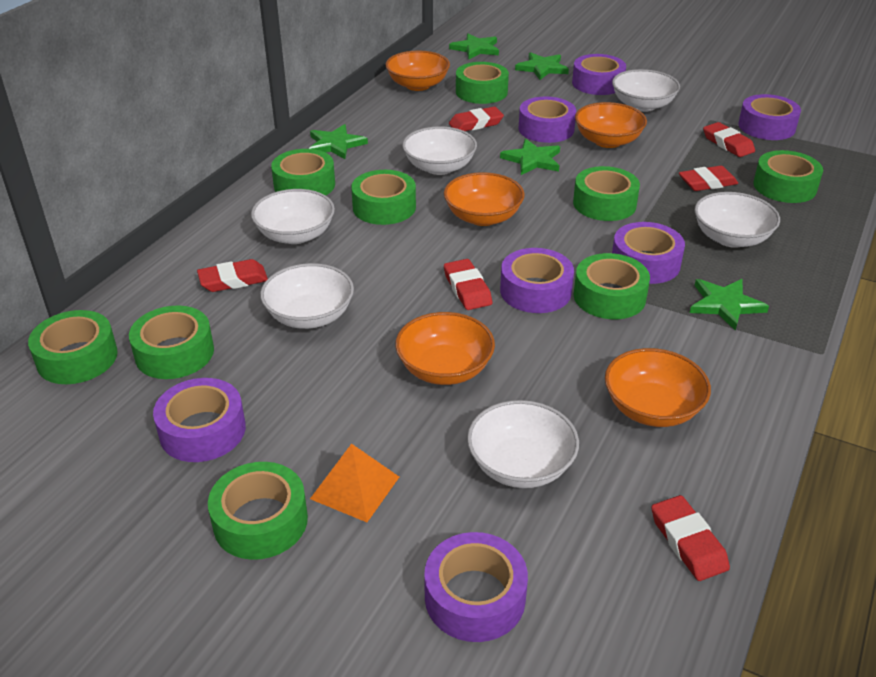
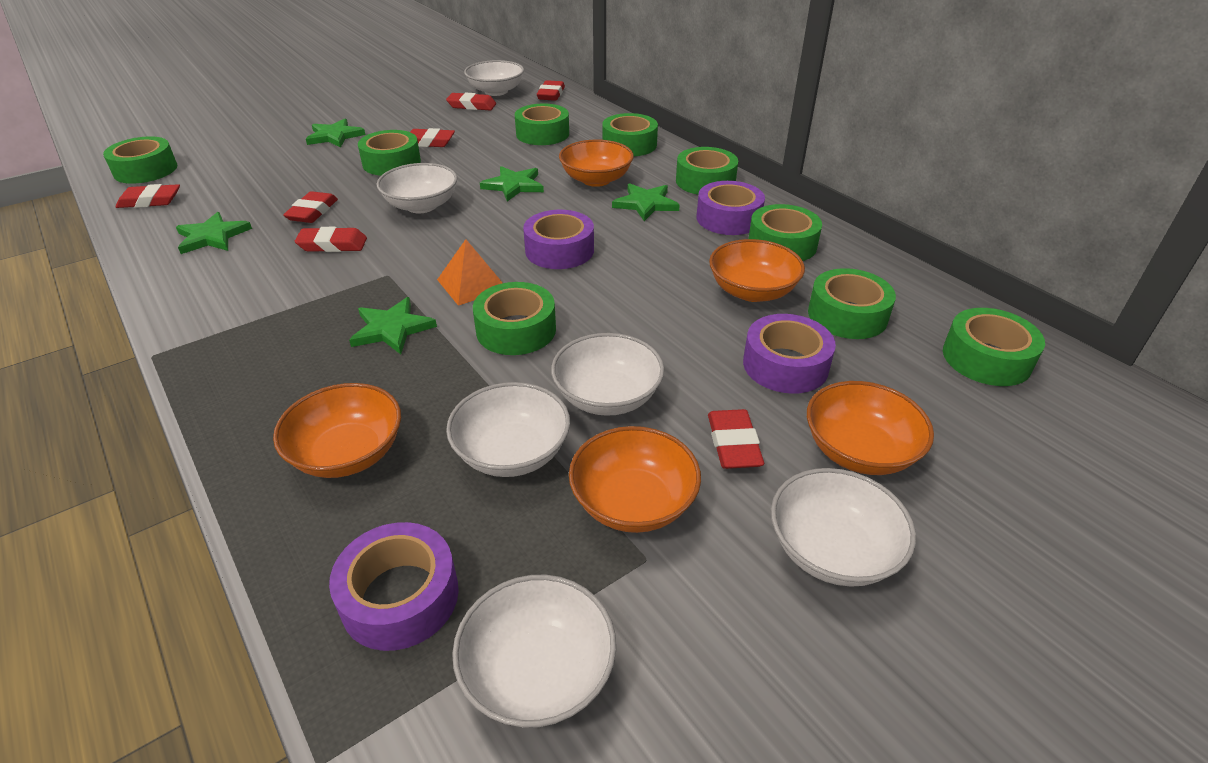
purple tape: 7 -> 4
red eraser: 6 -> 7

